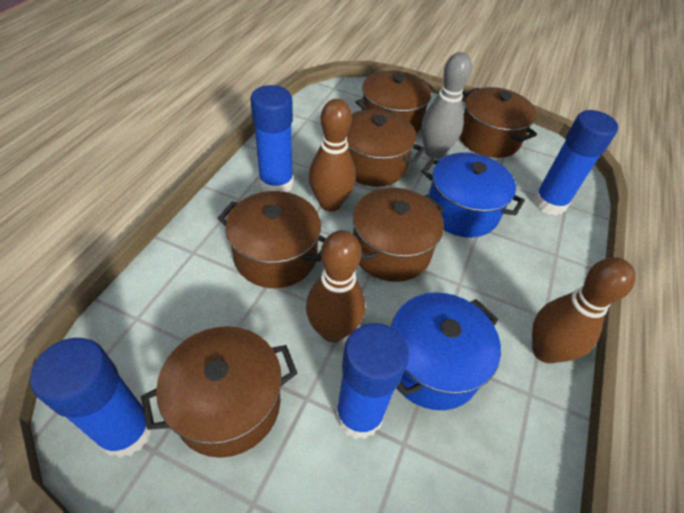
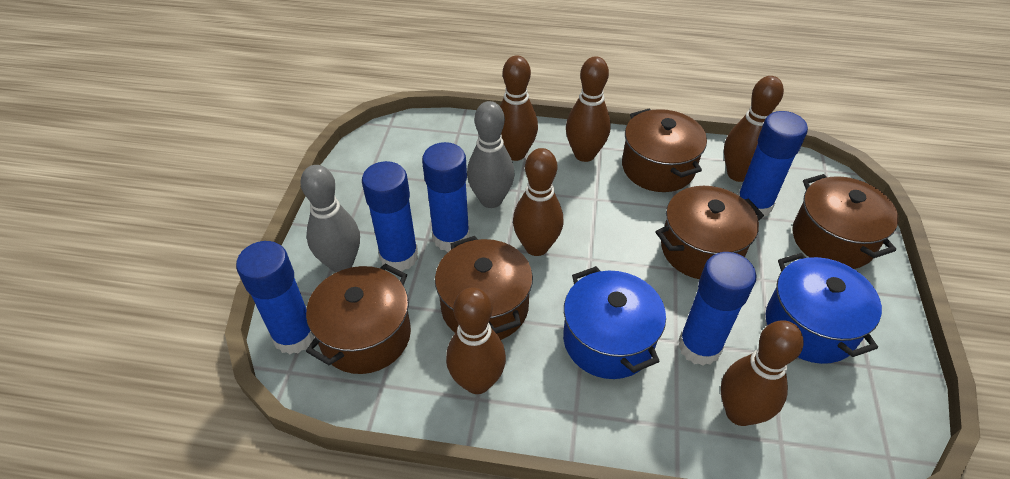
blue glue stick: 4 -> 5
brown bowling pin: 3 -> 6
brown pot: 6 -> 5
grey bowling pin: 1 -> 2

